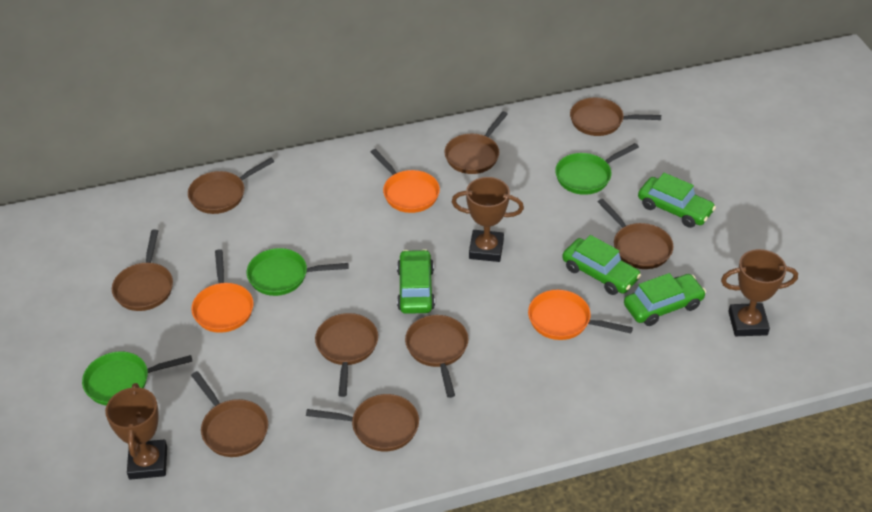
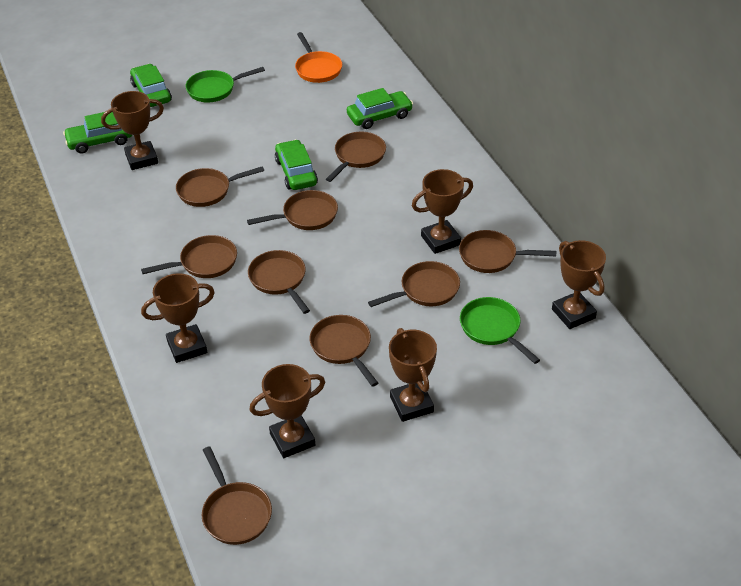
brown trophy: 3 -> 6
green pan: 3 -> 2
orange pan: 3 -> 1

